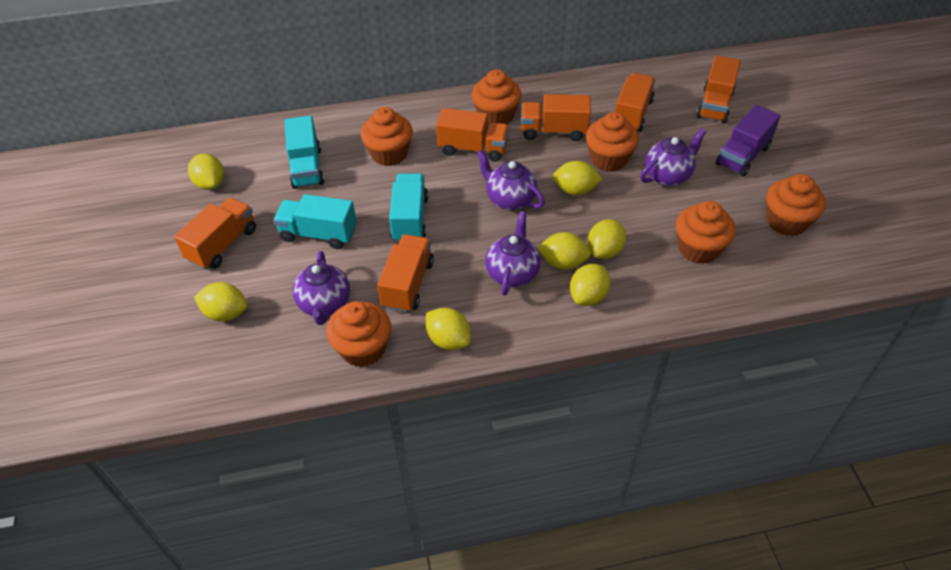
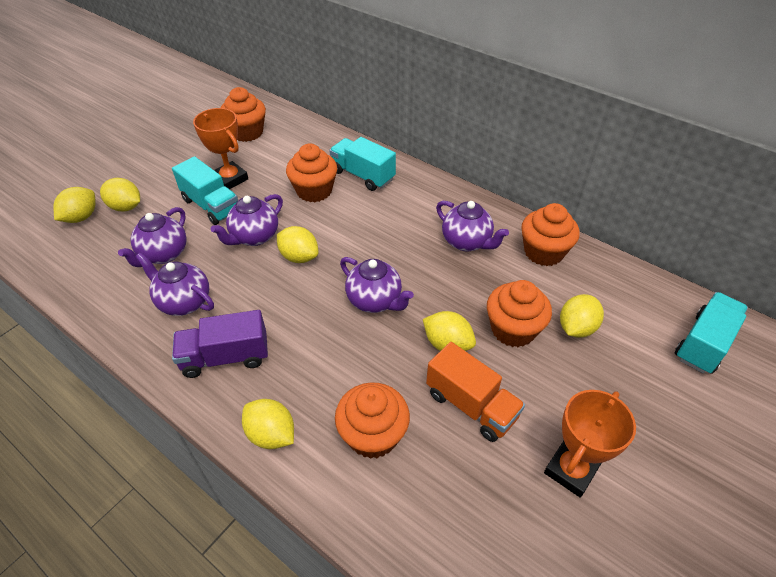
orange cupcake: 6 -> 5
orange trophy: 0 -> 2
orange truck: 6 -> 1
purple teapot: 4 -> 5
yellow lemon: 7 -> 6

